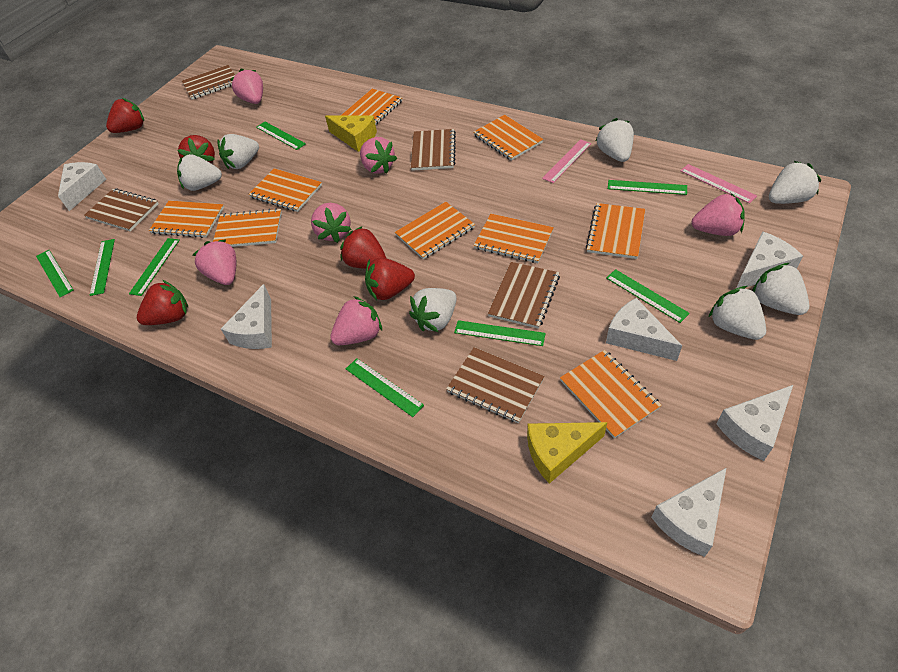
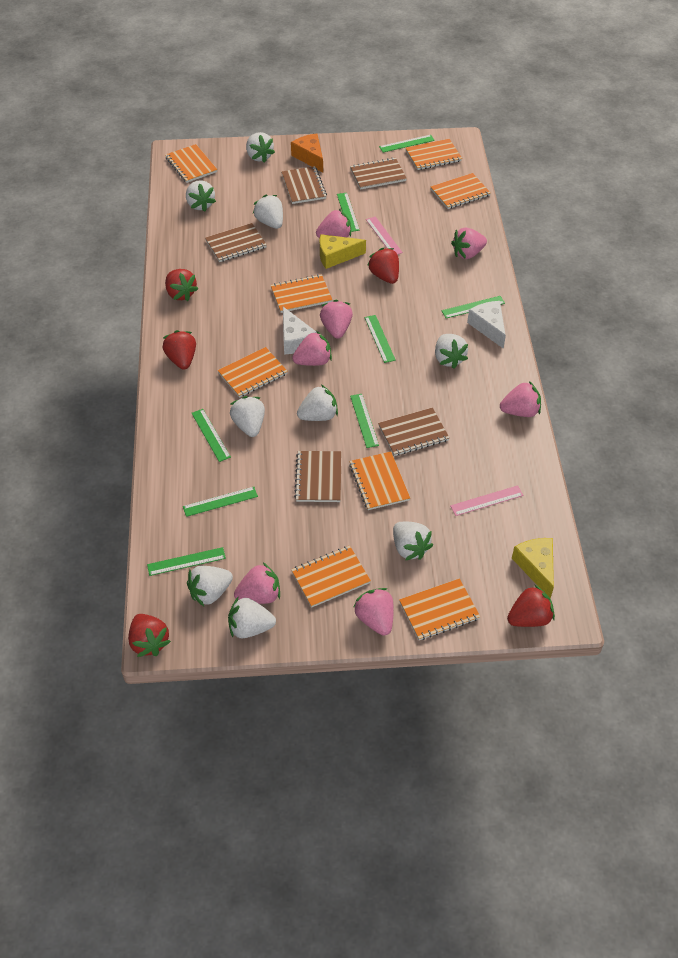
orange cheese: 0 -> 1
orange notebook: 9 -> 8
pink strawberry: 6 -> 7
white cheese: 6 -> 2
white strawberry: 7 -> 9

